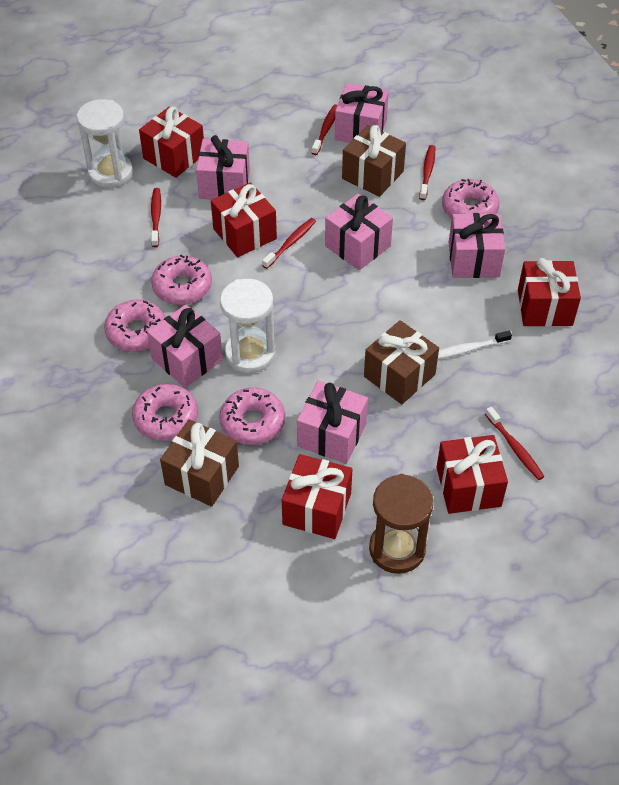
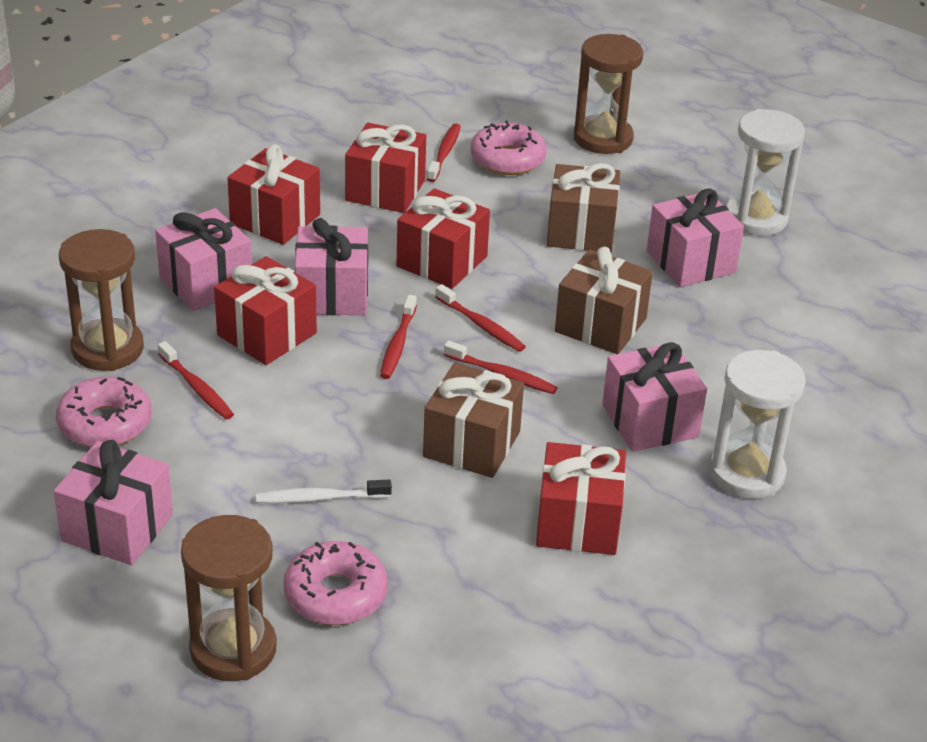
brown hourglass: 1 -> 3
pink donut: 5 -> 3
pink gift: 6 -> 5

